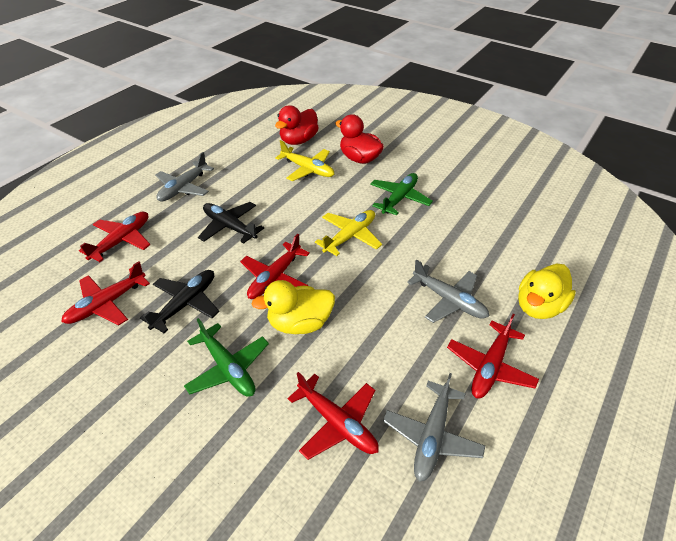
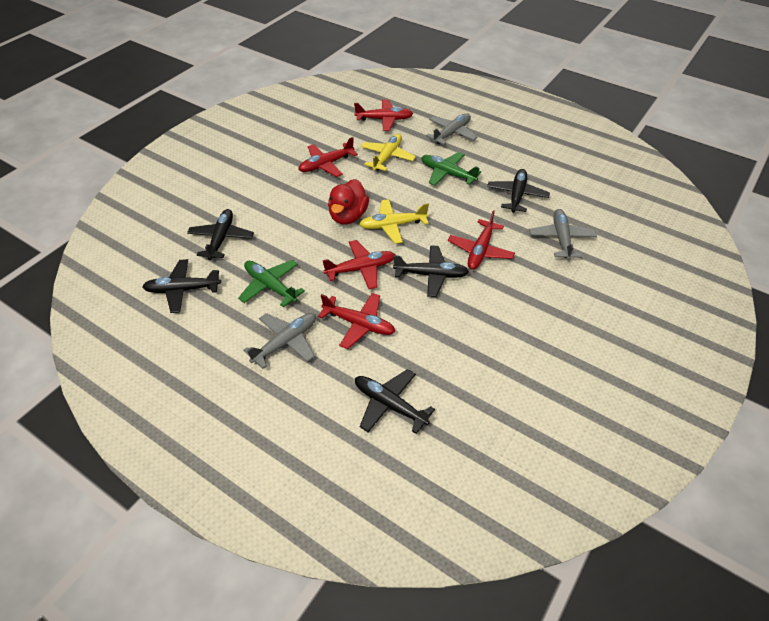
black plane: 2 -> 5
red duck: 2 -> 1
yellow duck: 2 -> 0

